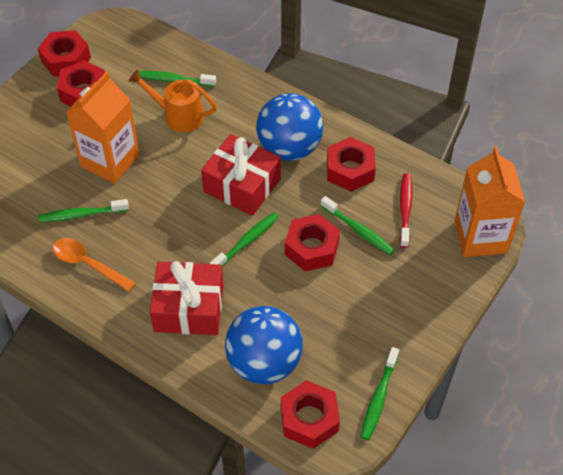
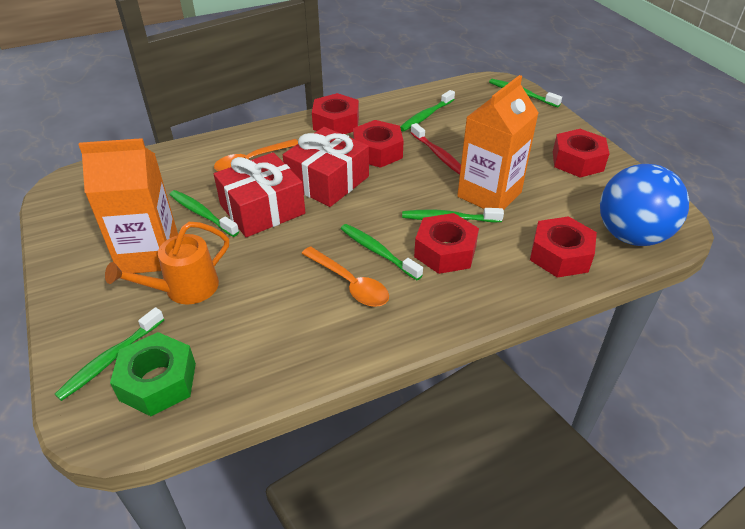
blue ball: 2 -> 1
green nut: 0 -> 1
green toothbrush: 5 -> 6
orange spoon: 1 -> 2

